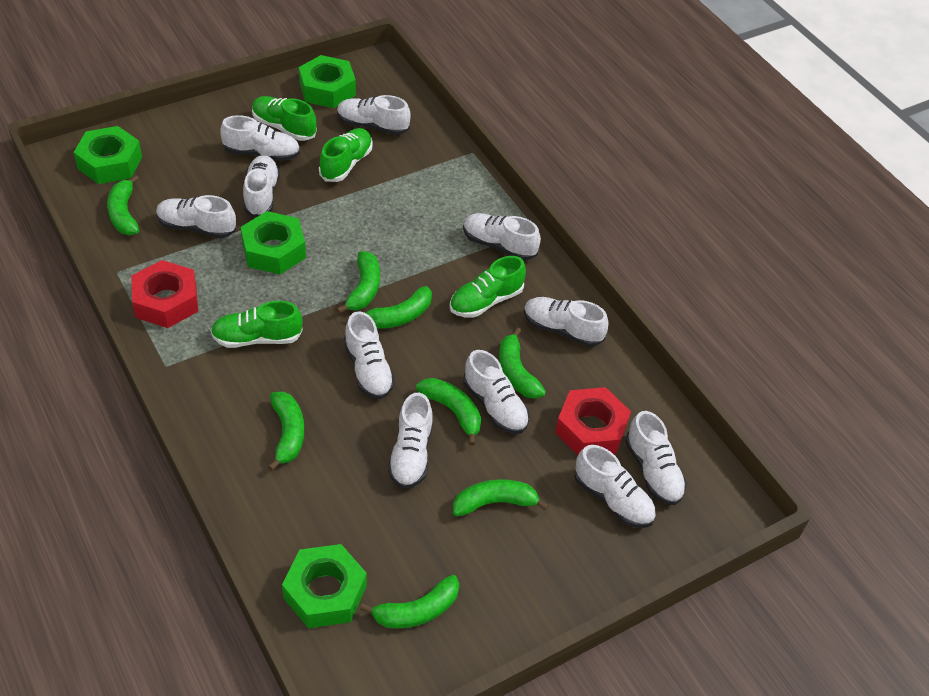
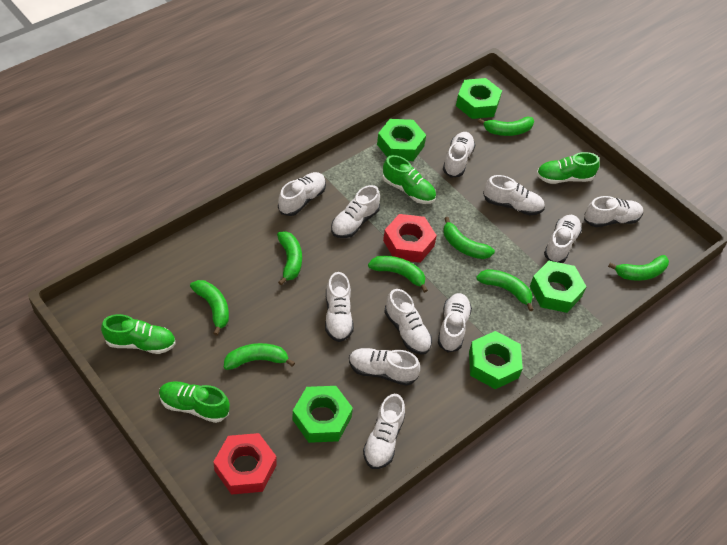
green nut: 4 -> 5

